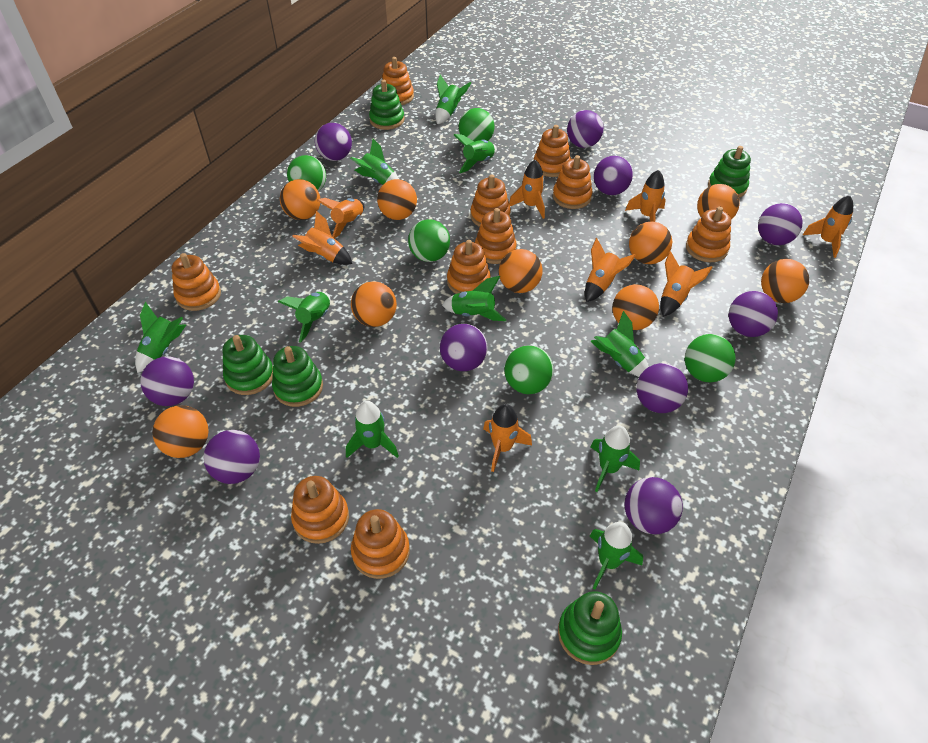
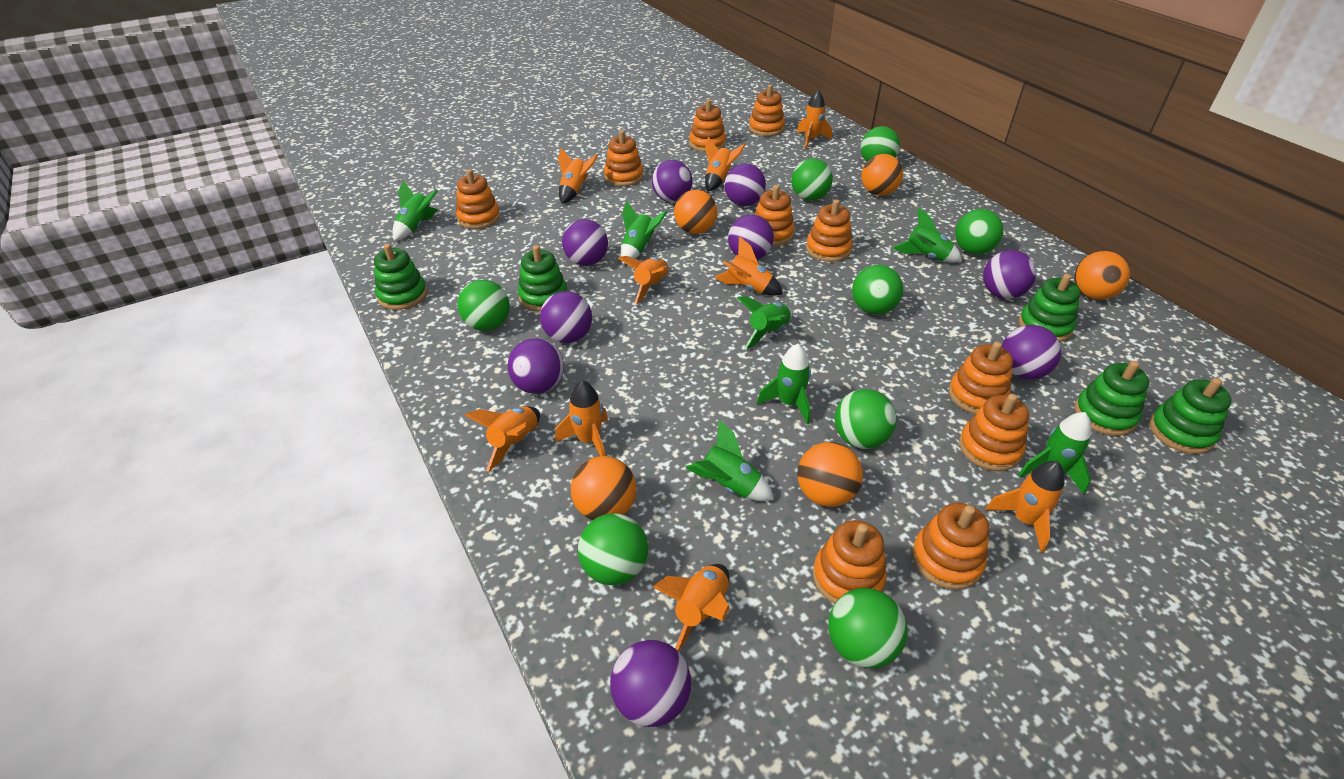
green ball: 5 -> 8
green rocket: 10 -> 7
orange ball: 9 -> 5
orange rocket: 8 -> 9
purple ball: 10 -> 9

